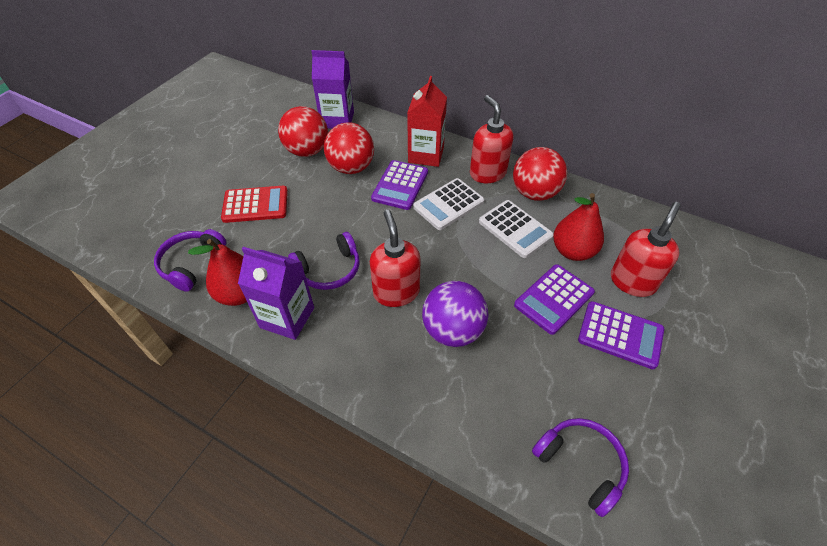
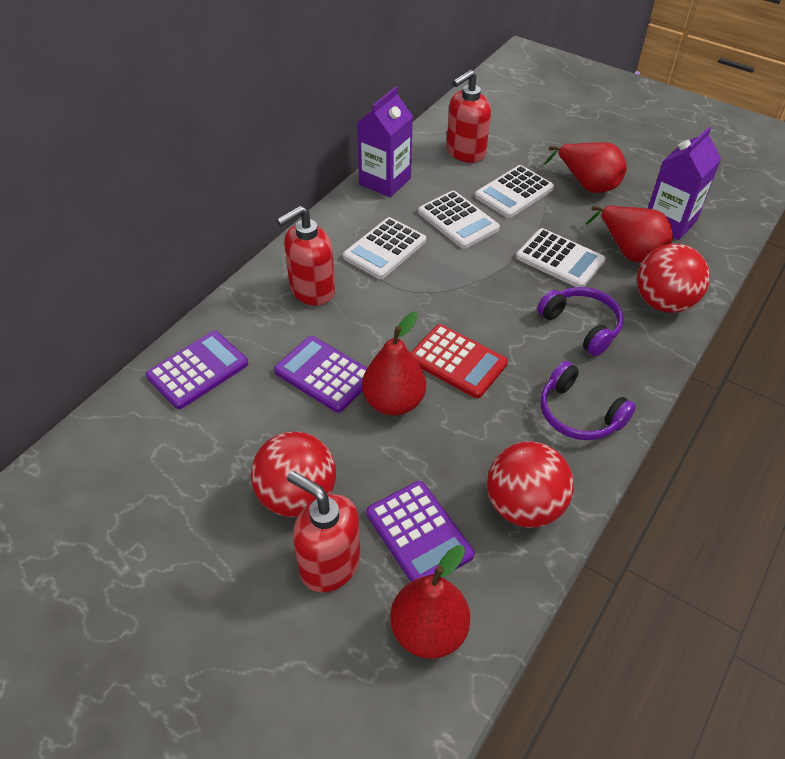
purple ball: 1 -> 0
purple headphones: 3 -> 2
red carton: 1 -> 0
red pear: 2 -> 4
white calculator: 2 -> 4

